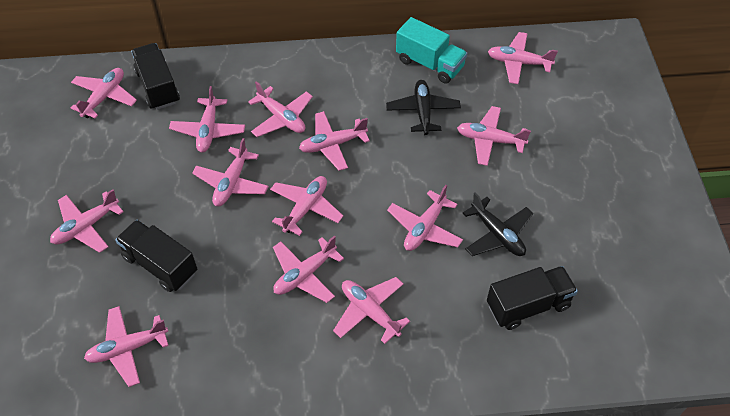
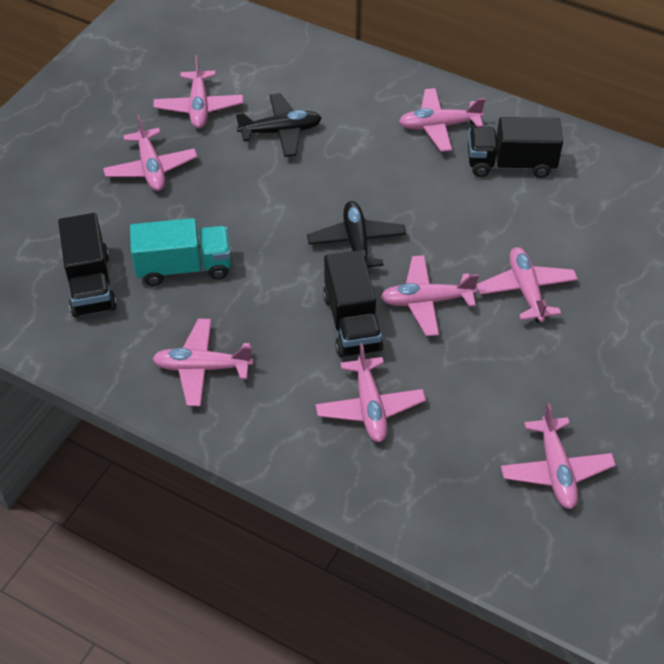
pink plane: 13 -> 8

